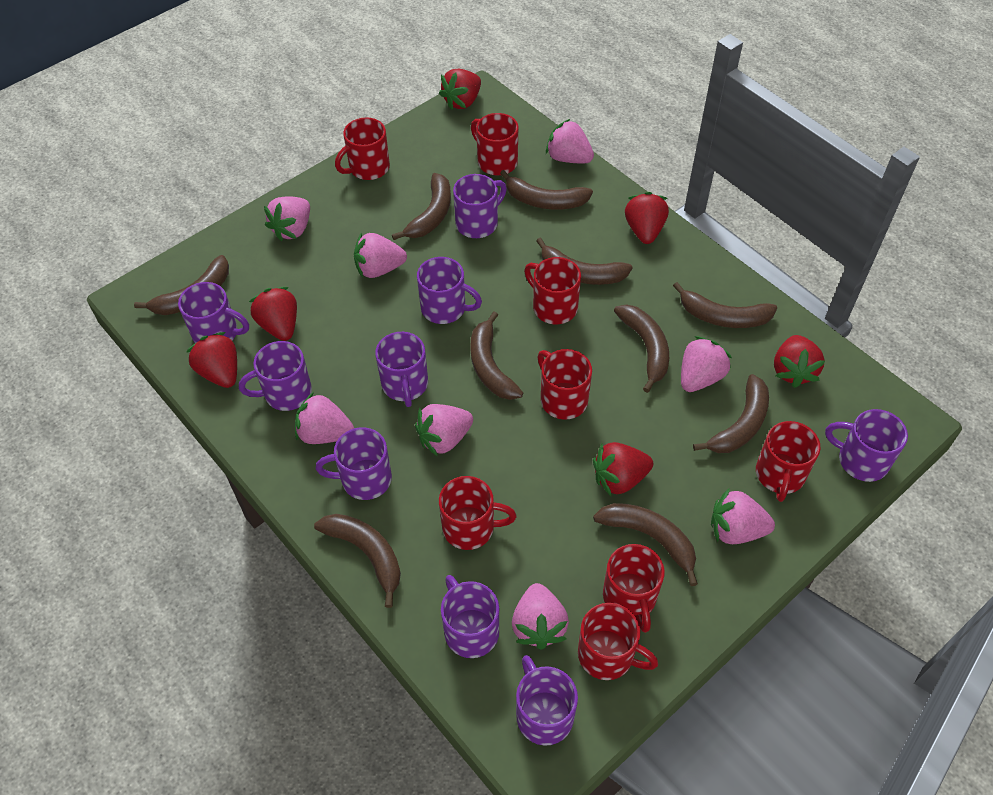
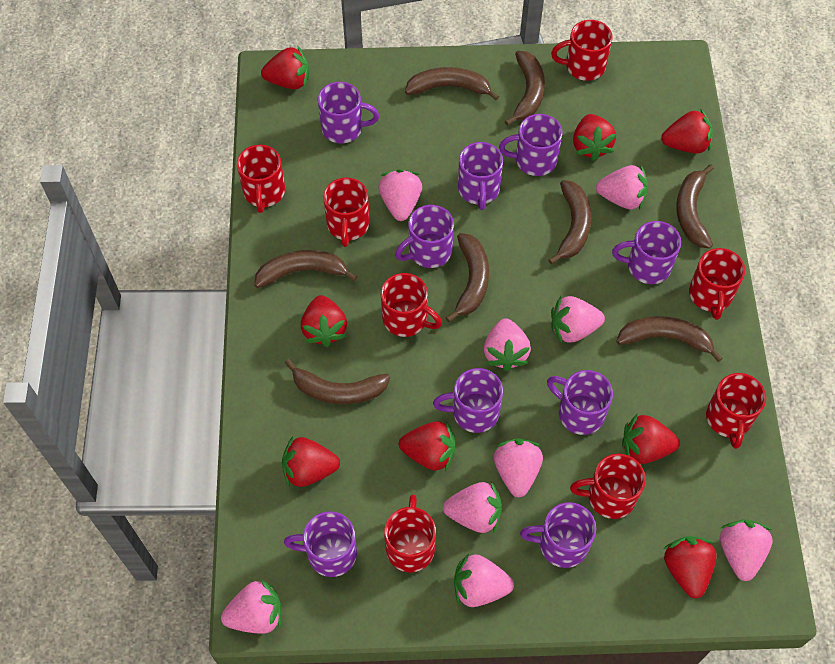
brown banana: 10 -> 8
pink strawberry: 8 -> 9
red strawberry: 6 -> 8

